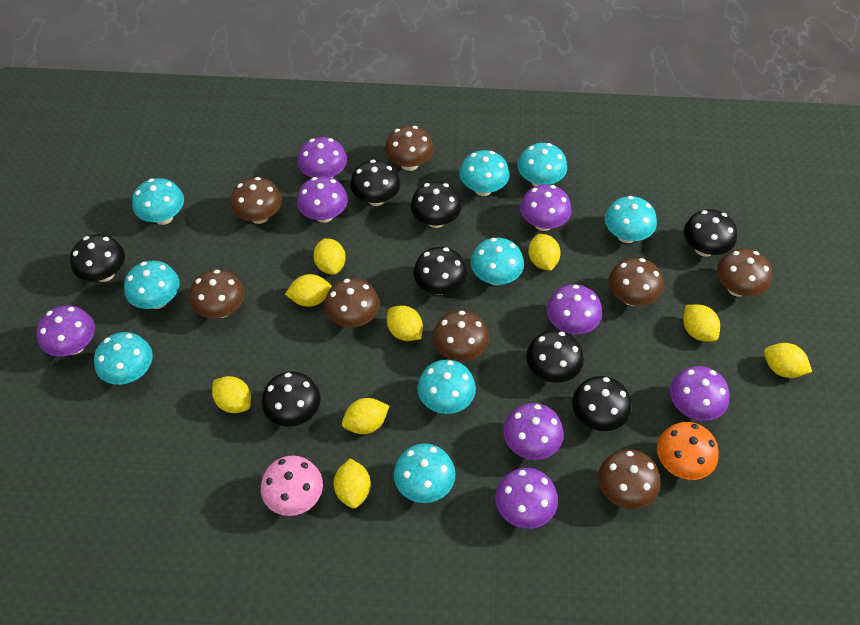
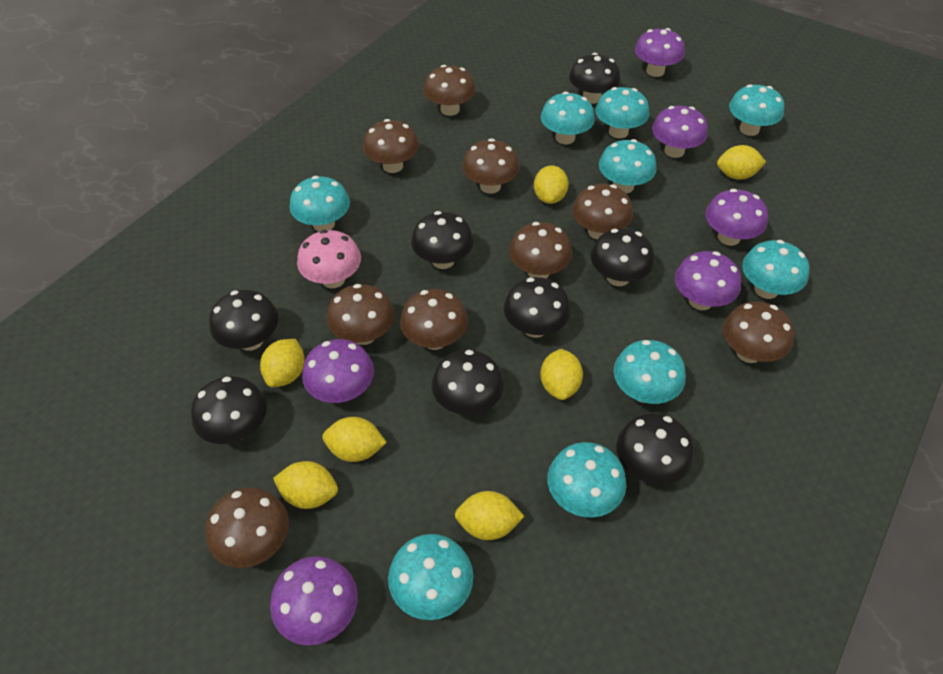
brown mushroom: 8 -> 9
orange mushroom: 1 -> 0
purple mushroom: 8 -> 6
yellow lemon: 9 -> 7

